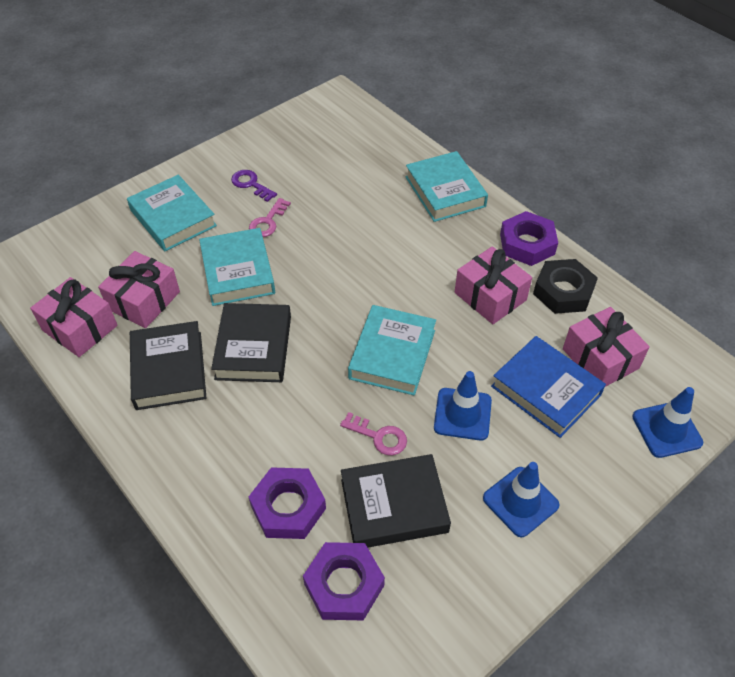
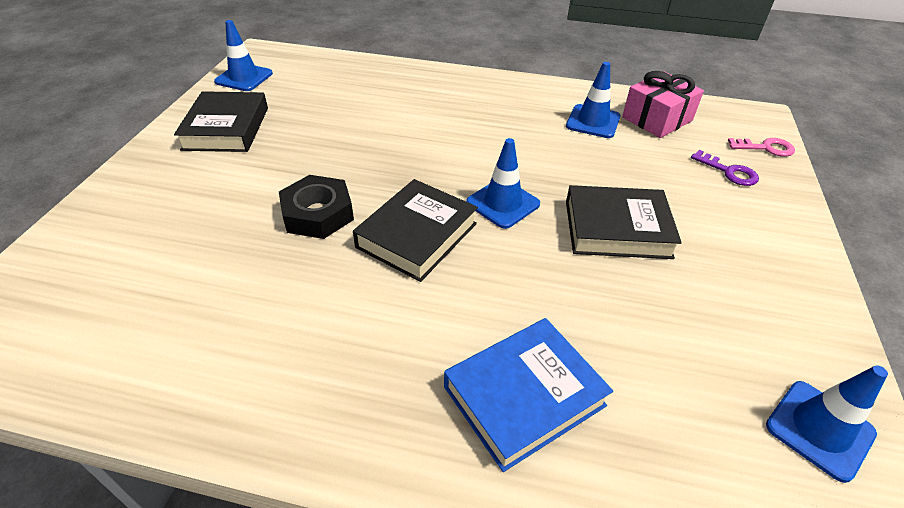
blue traffic cone: 3 -> 4
pink gift: 4 -> 1
pink key: 2 -> 1
purple nut: 3 -> 0
turquoise book: 4 -> 0

